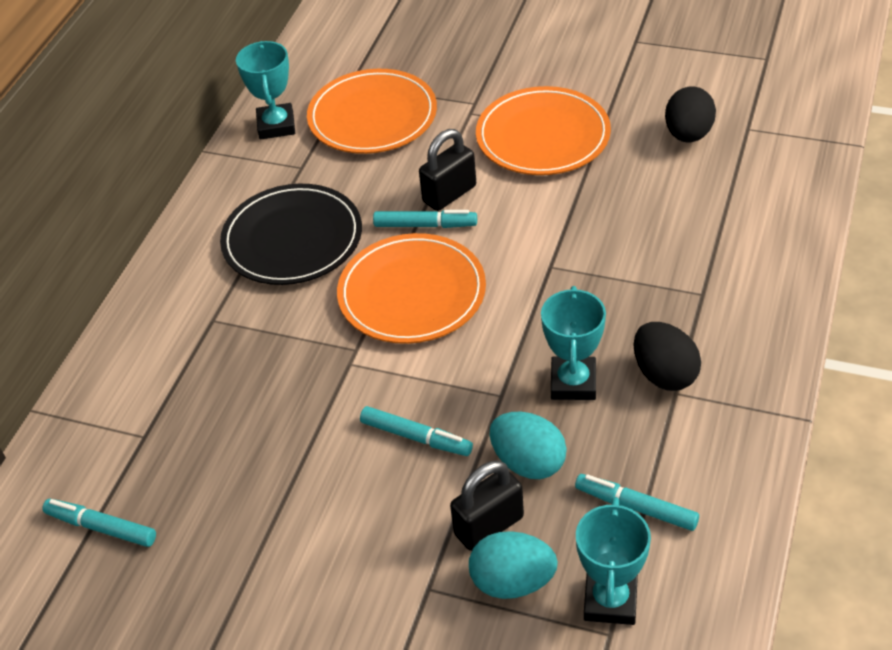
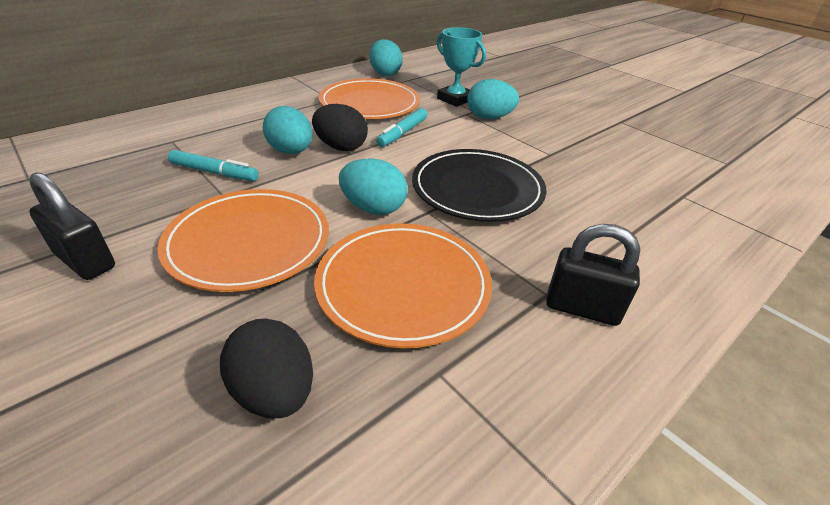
turquoise egg: 2 -> 4
turquoise marker: 4 -> 2
turquoise trophy: 3 -> 1

